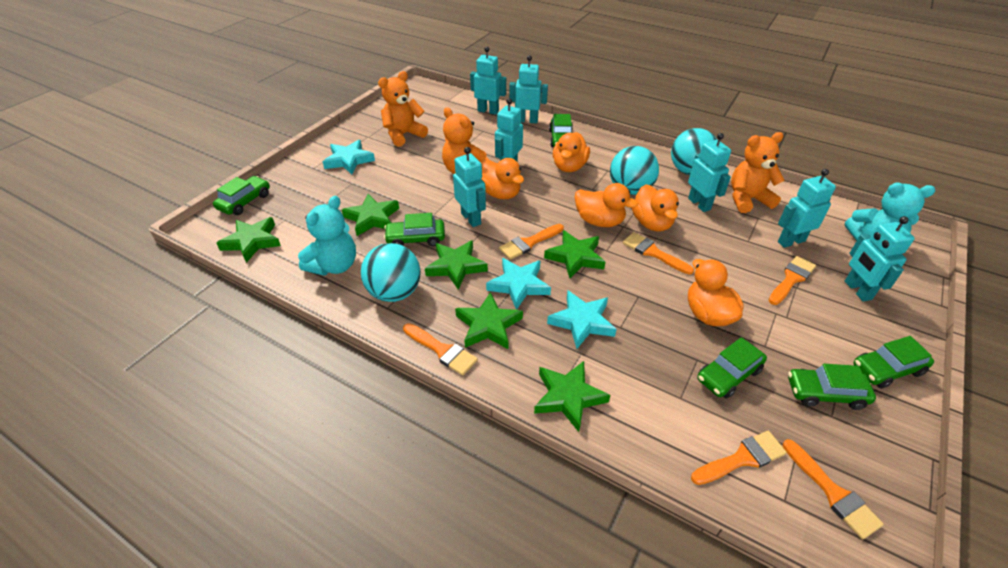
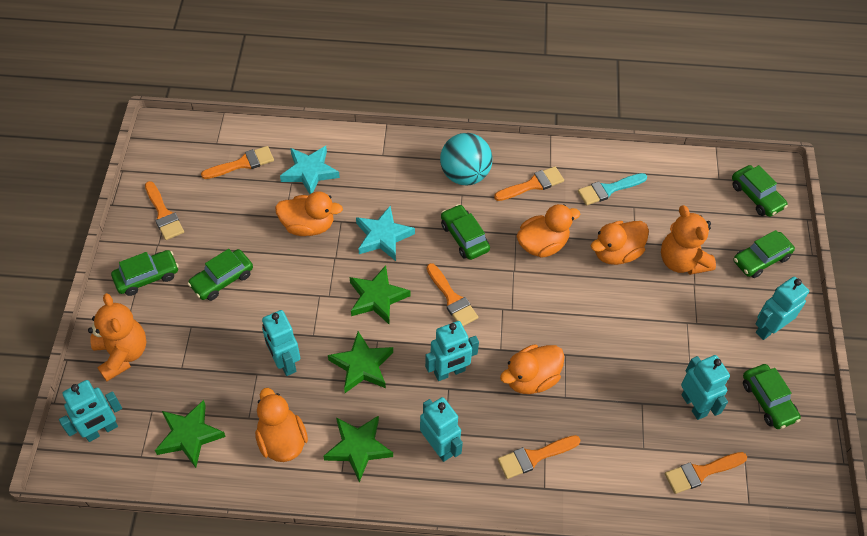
green star: 6 -> 4
orange teddy bear: 3 -> 2
turquoise ball: 3 -> 1
turquoise brush: 0 -> 1
turquoise robot: 7 -> 6
turquoise star: 3 -> 2
turquoise teddy bear: 2 -> 0

